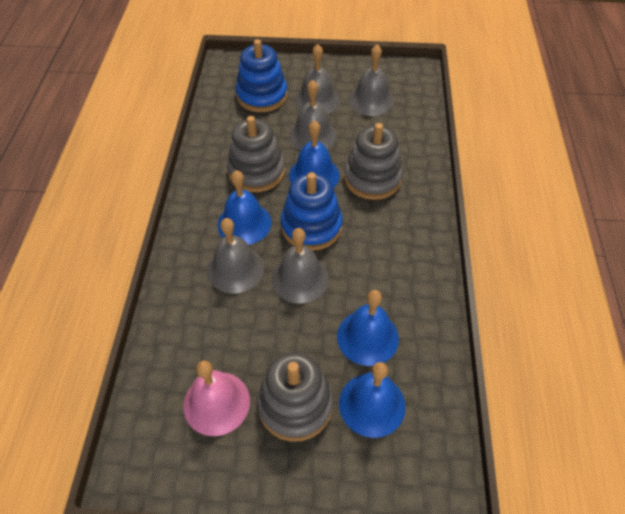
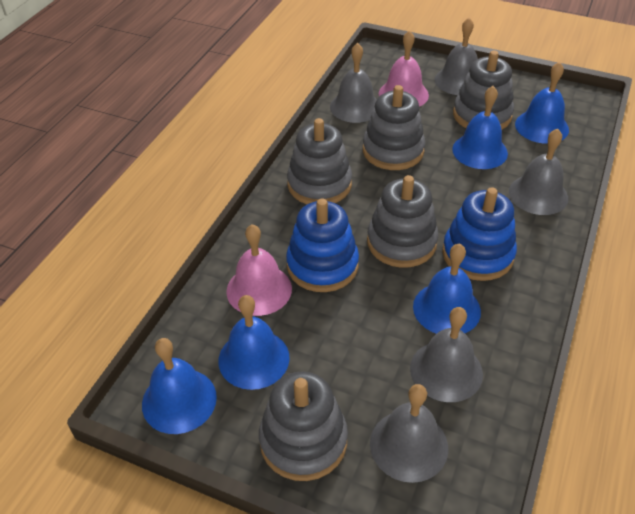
blue bell: 4 -> 5
grey stacking toy: 3 -> 5
pink bell: 1 -> 2

